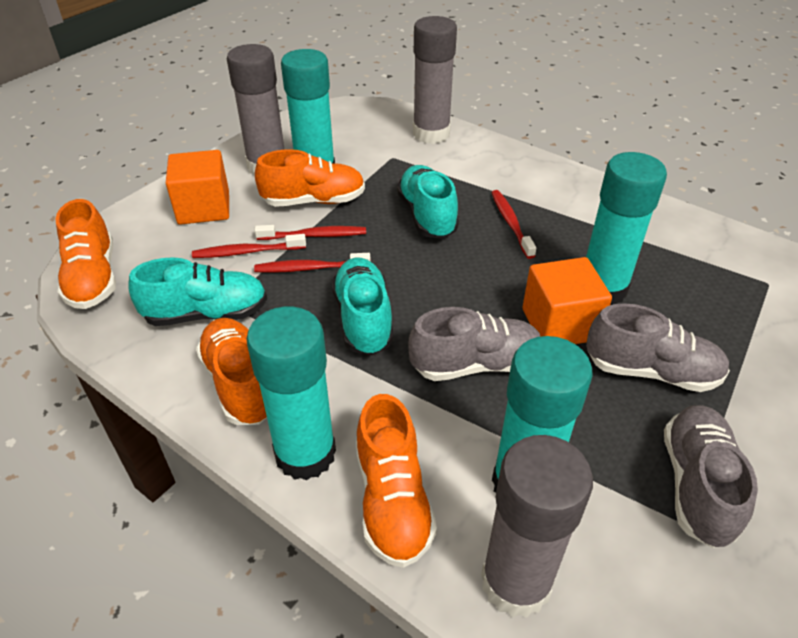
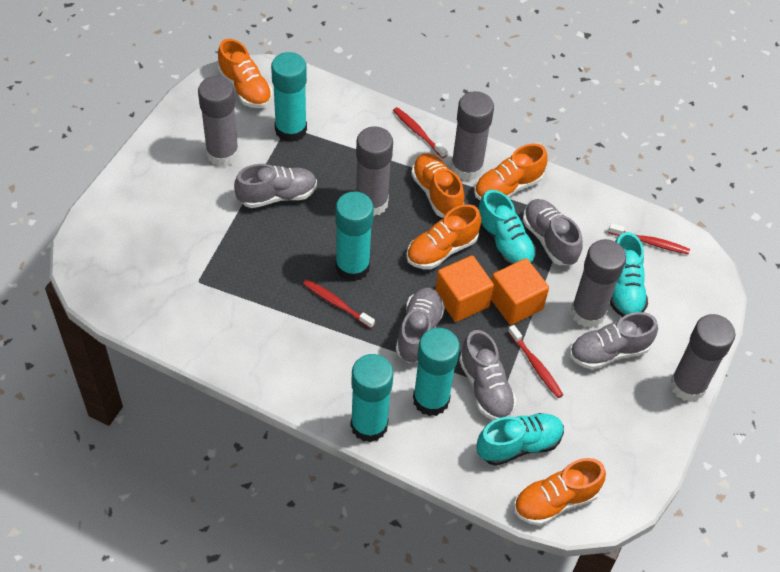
grey glue stick: 3 -> 5
grey shoe: 3 -> 5
orange shoe: 4 -> 5

